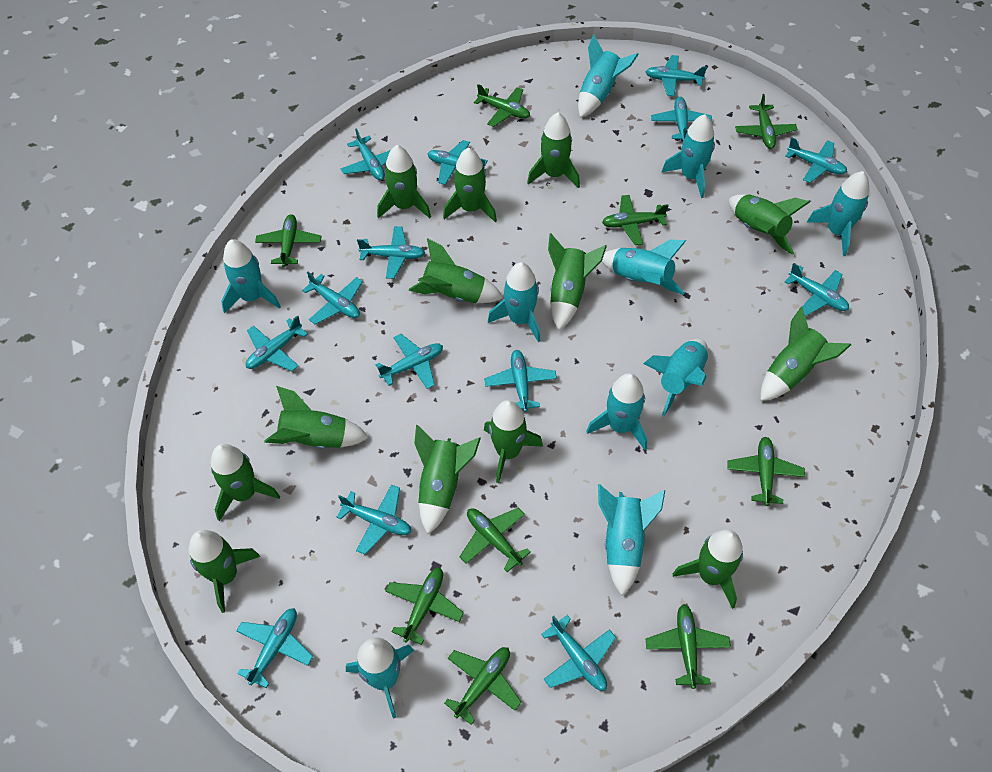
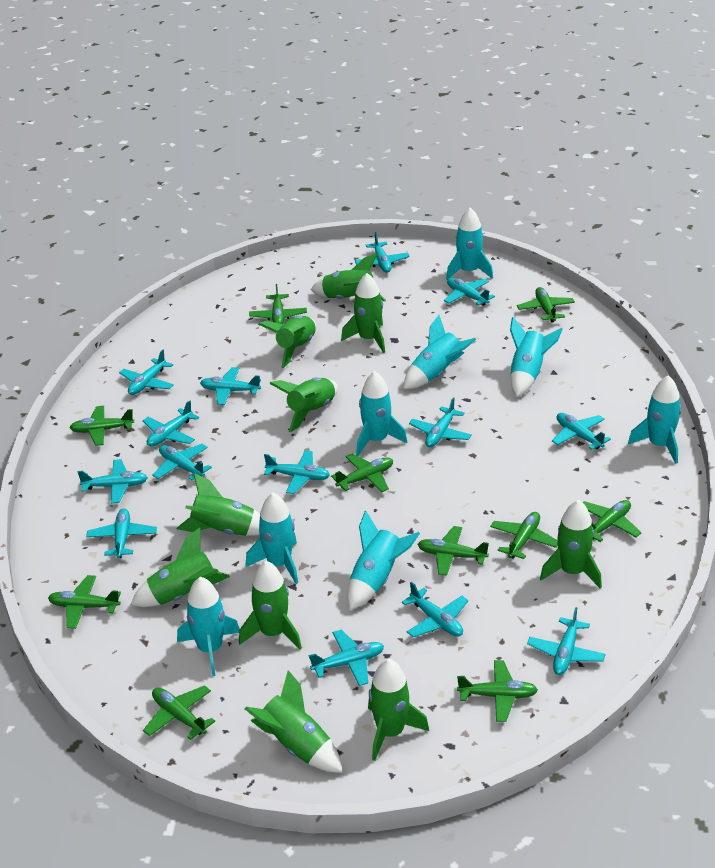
green plane: 9 -> 10
green rocket: 13 -> 10
turquoise rocket: 10 -> 8

